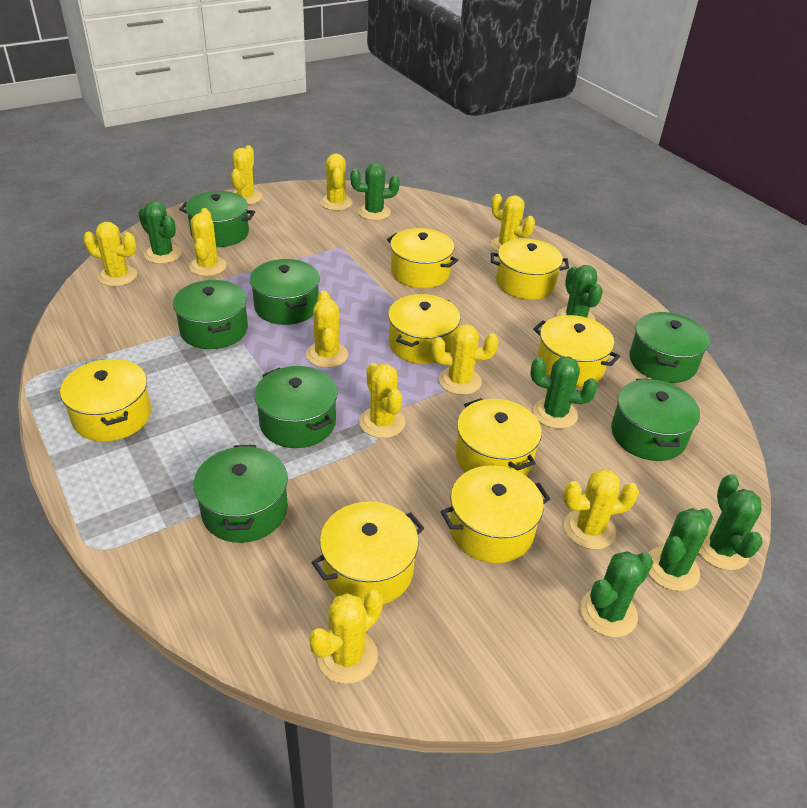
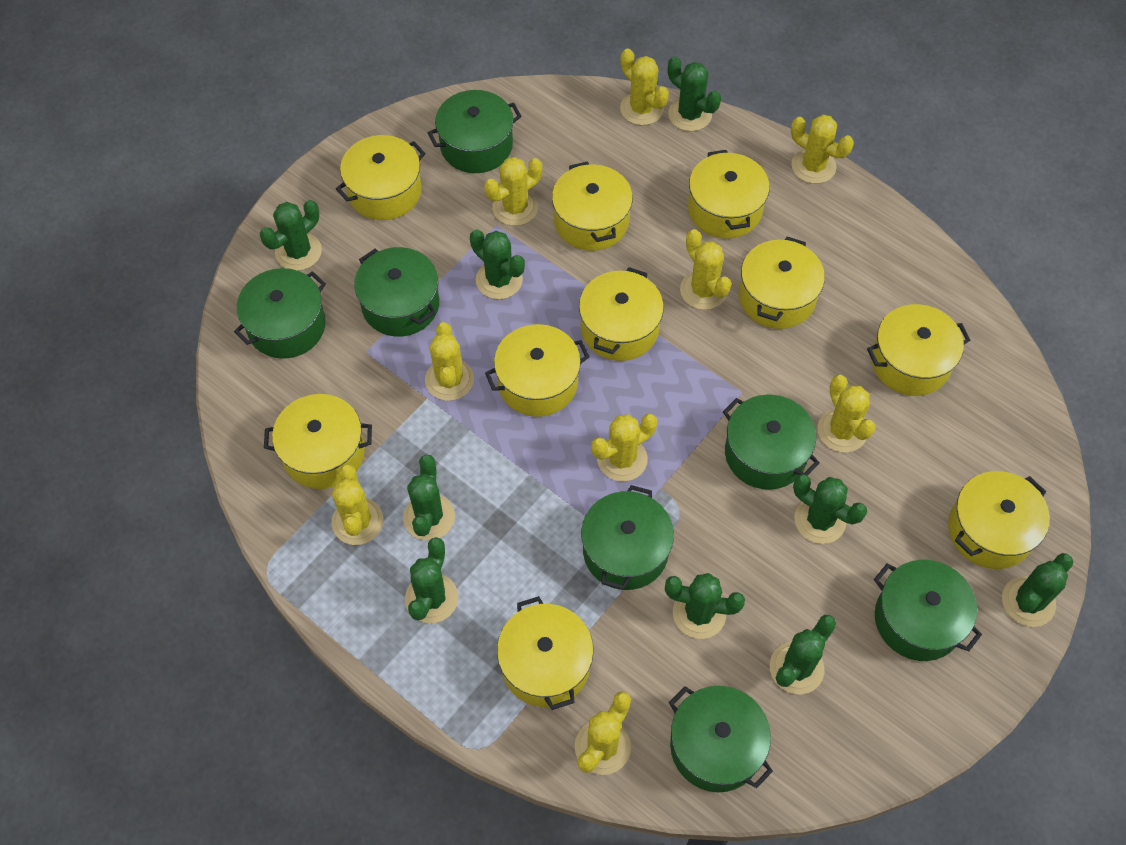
green cactus: 7 -> 9
yellow cactus: 10 -> 9
yellow pot: 8 -> 10

